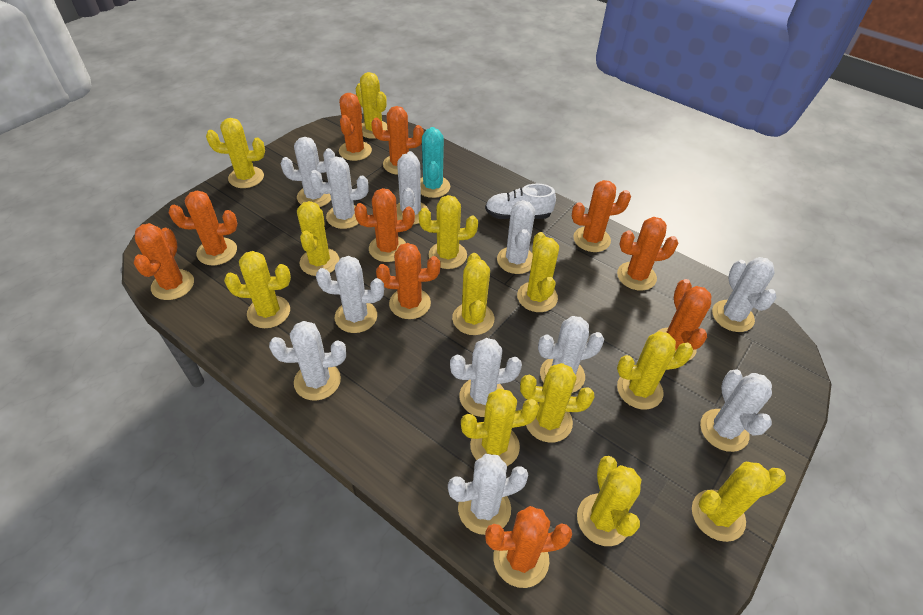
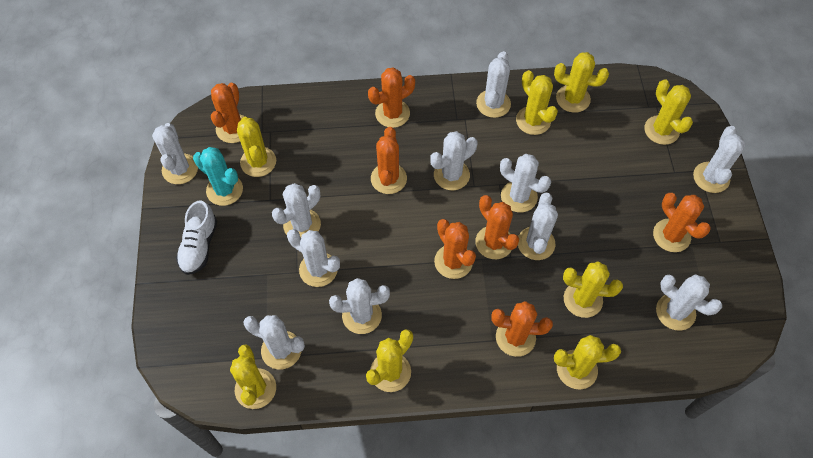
orange cactus: 10 -> 7
yellow cactus: 12 -> 8

